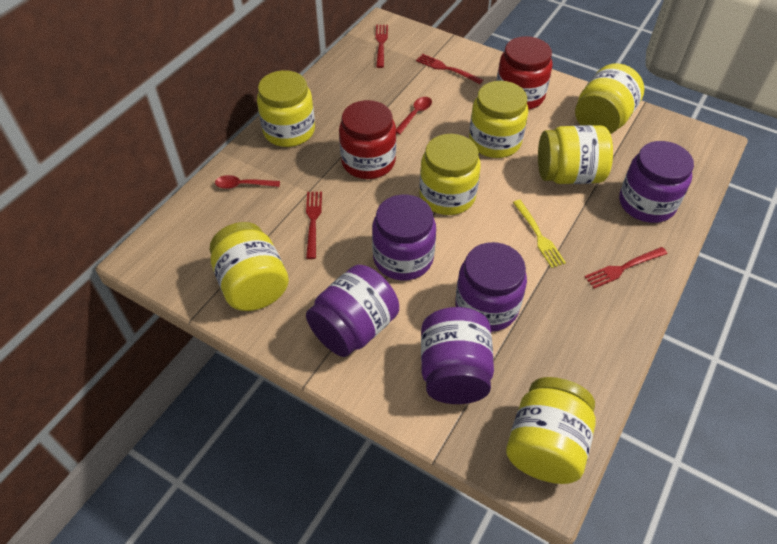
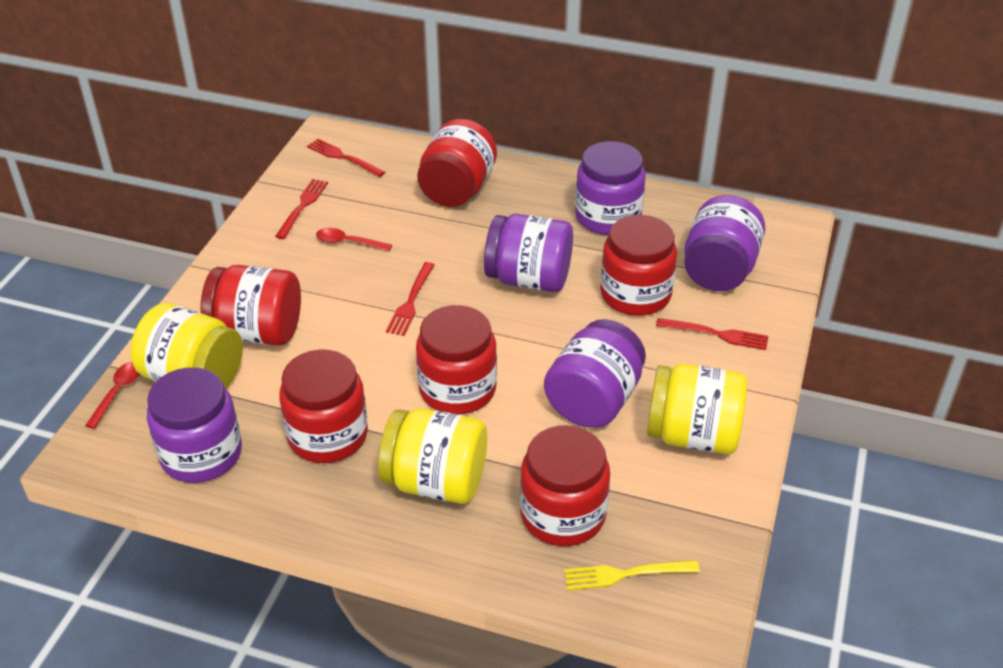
red jar: 2 -> 6
yellow jar: 7 -> 3

